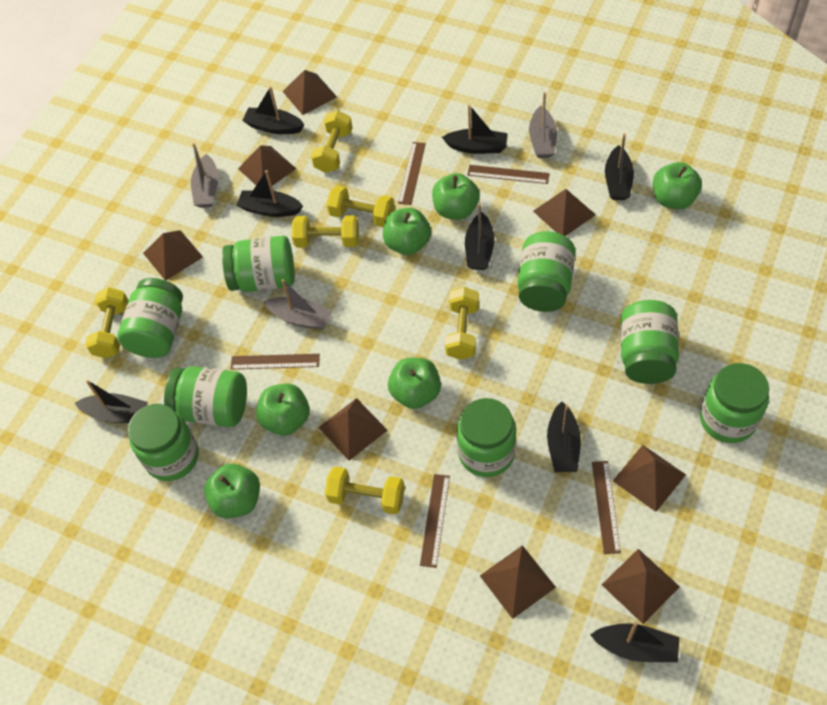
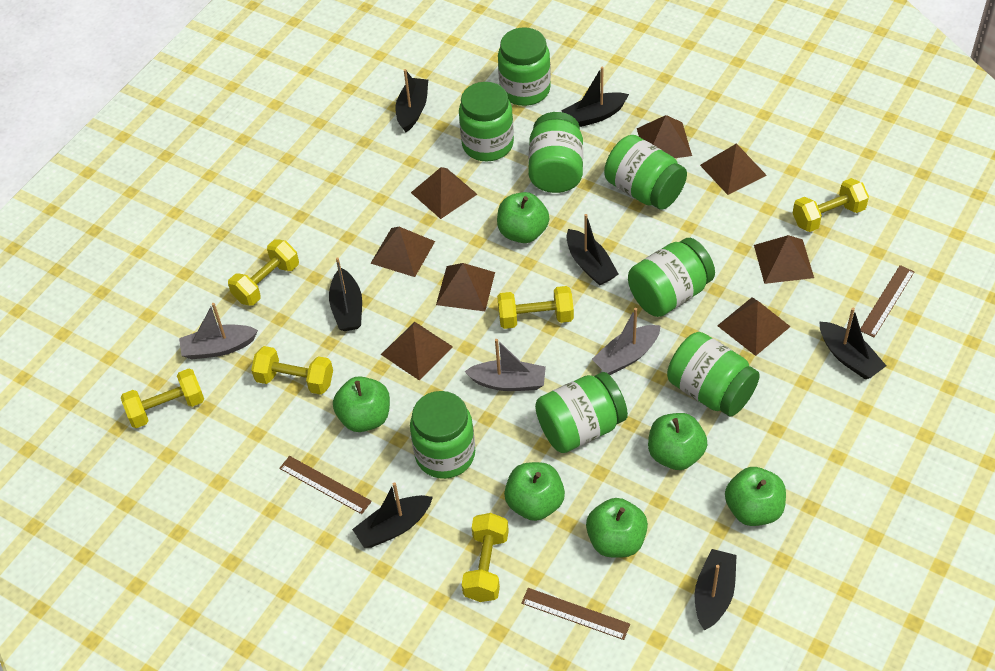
black boat: 8 -> 7
brown ruler: 5 -> 3

